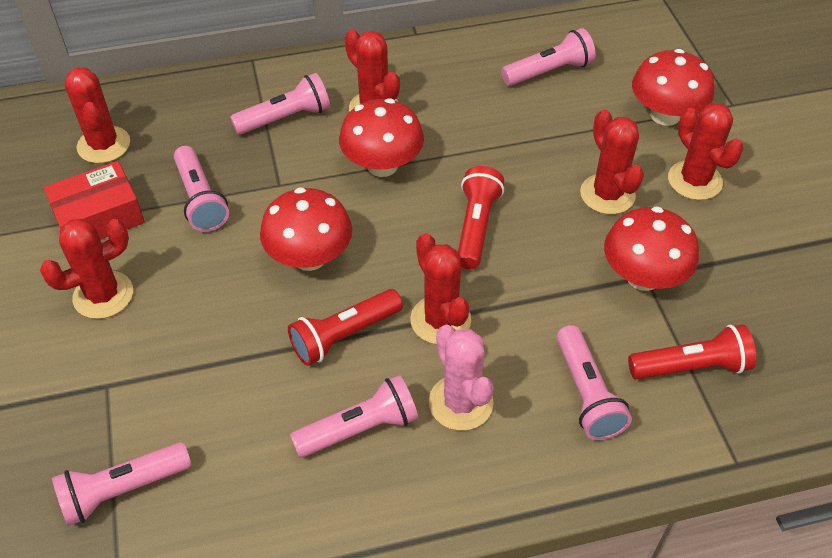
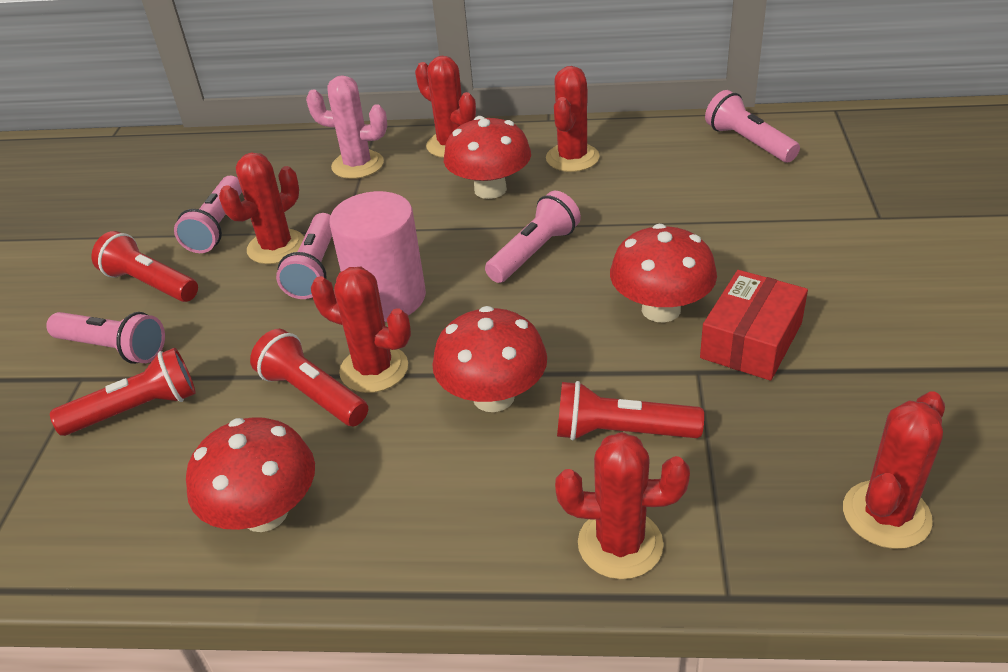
pink cylinder: 0 -> 1
pink flashlight: 6 -> 5
red flashlight: 3 -> 4

